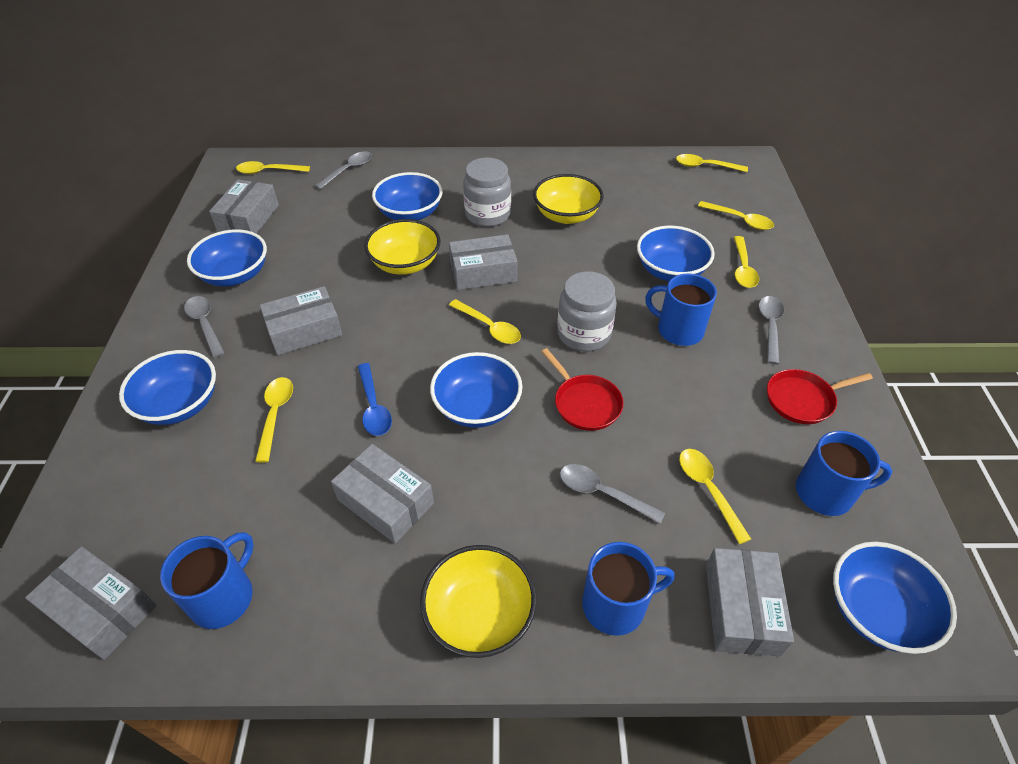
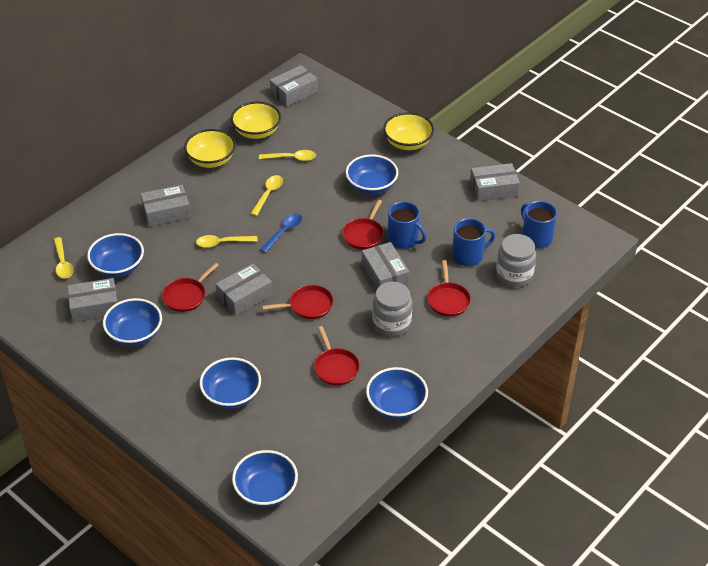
blue mug: 4 -> 3
grey spoon: 4 -> 0
red pan: 2 -> 5
yellow spoon: 7 -> 4

